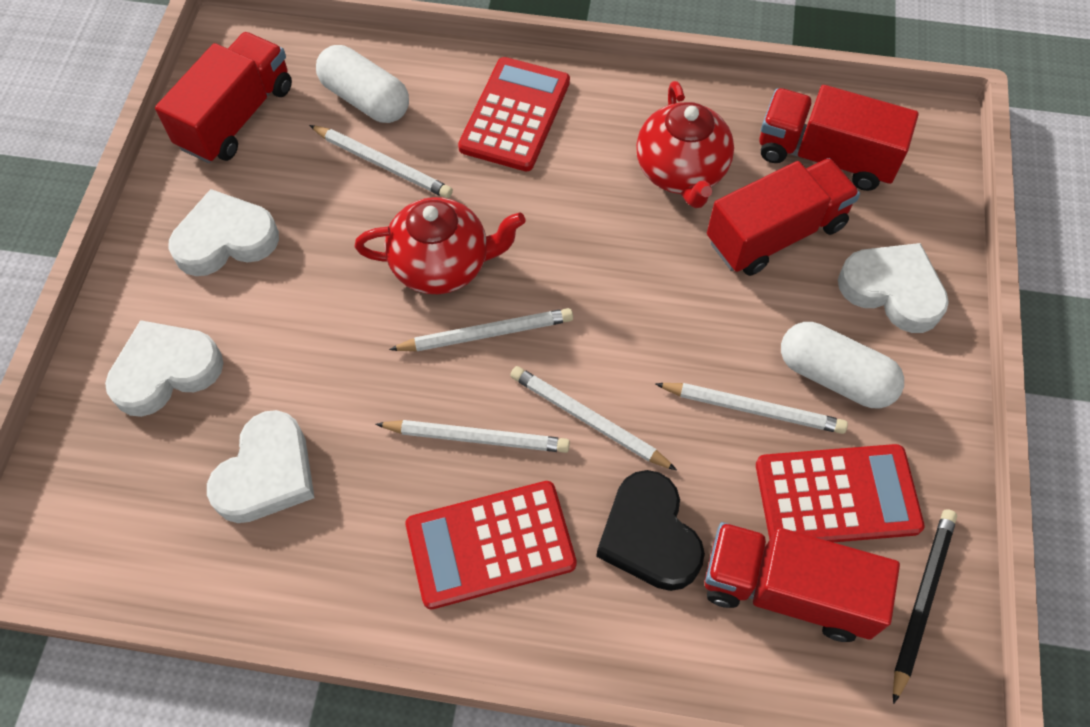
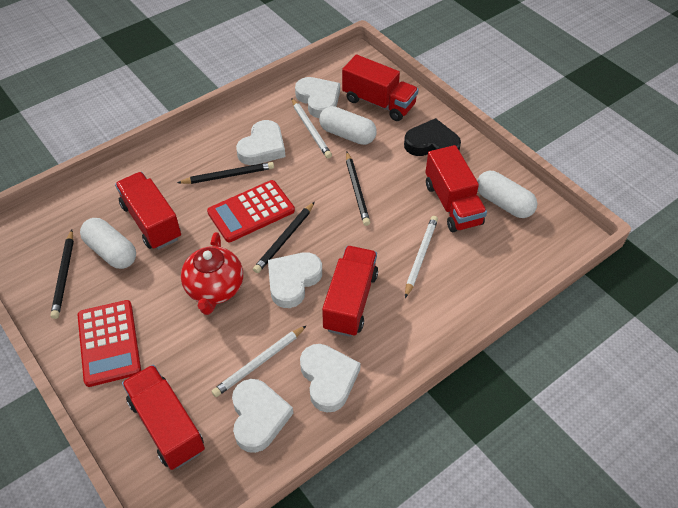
black pencil: 1 -> 4
red calculator: 3 -> 2
red teapot: 2 -> 1
red truck: 4 -> 5
white capsule: 2 -> 3
white heart: 4 -> 5
white pencil: 5 -> 3

